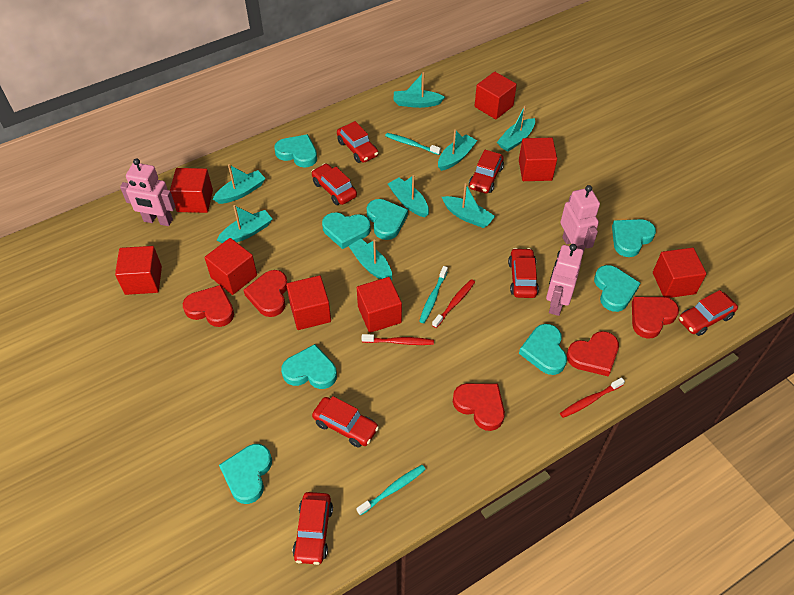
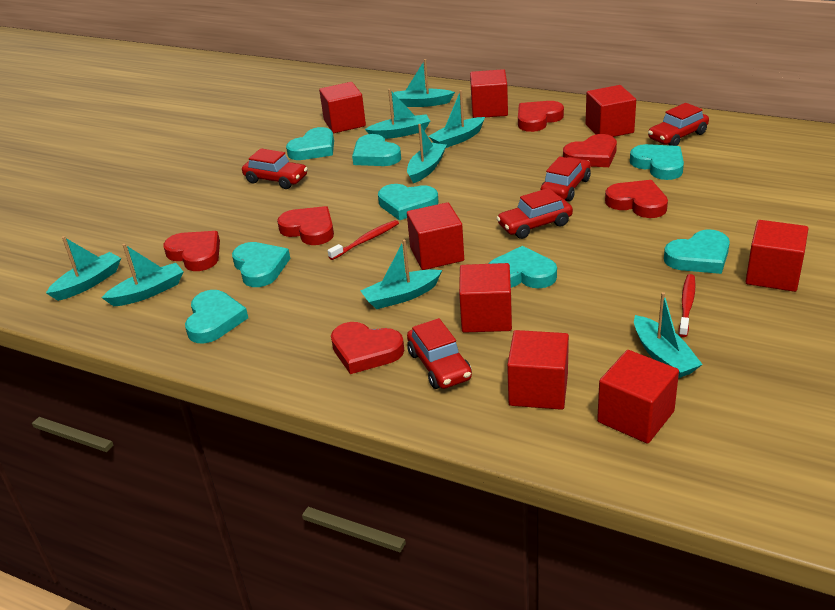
pink robot: 3 -> 0
red car: 7 -> 5
red heart: 5 -> 6
red toothbrush: 3 -> 2
turquoise toothbrush: 3 -> 0

